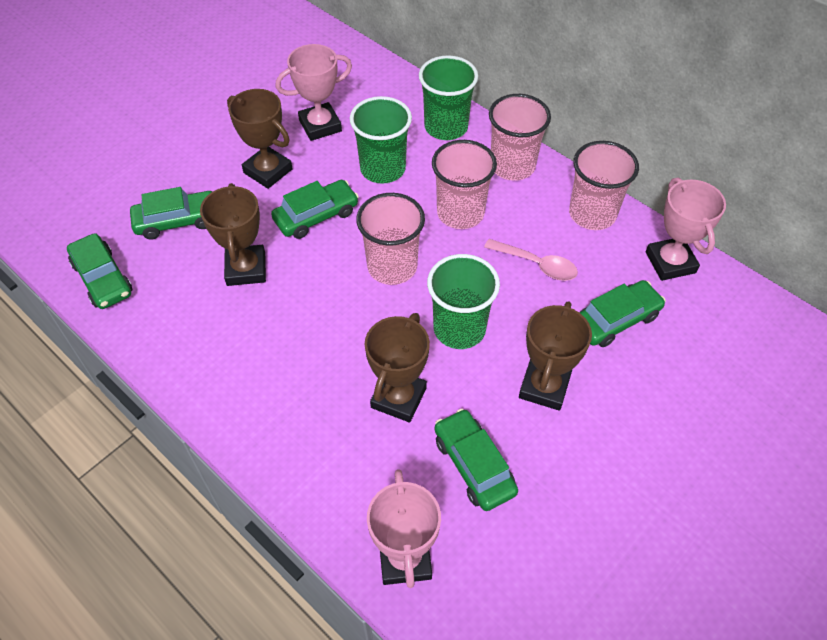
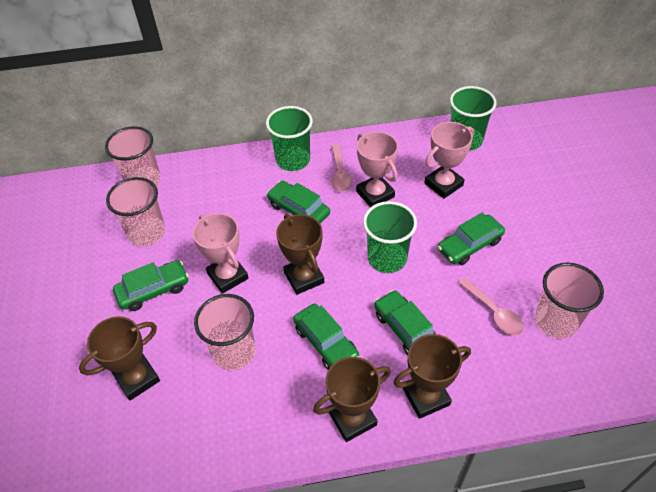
pink spoon: 1 -> 2

